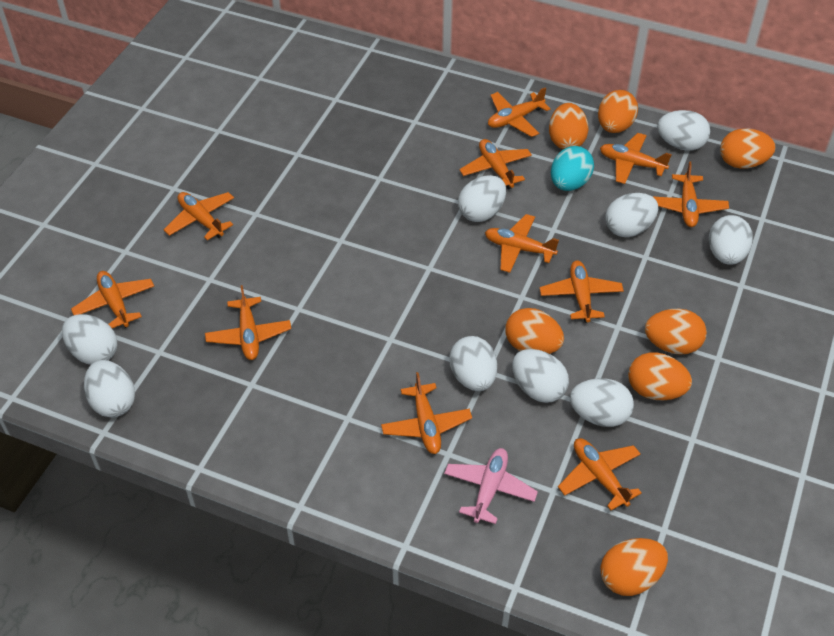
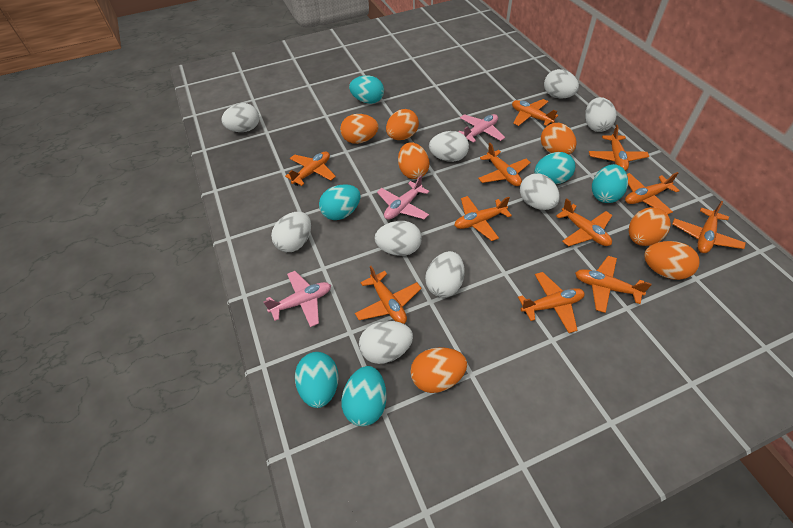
pink plane: 1 -> 3
turquoise egg: 1 -> 6

